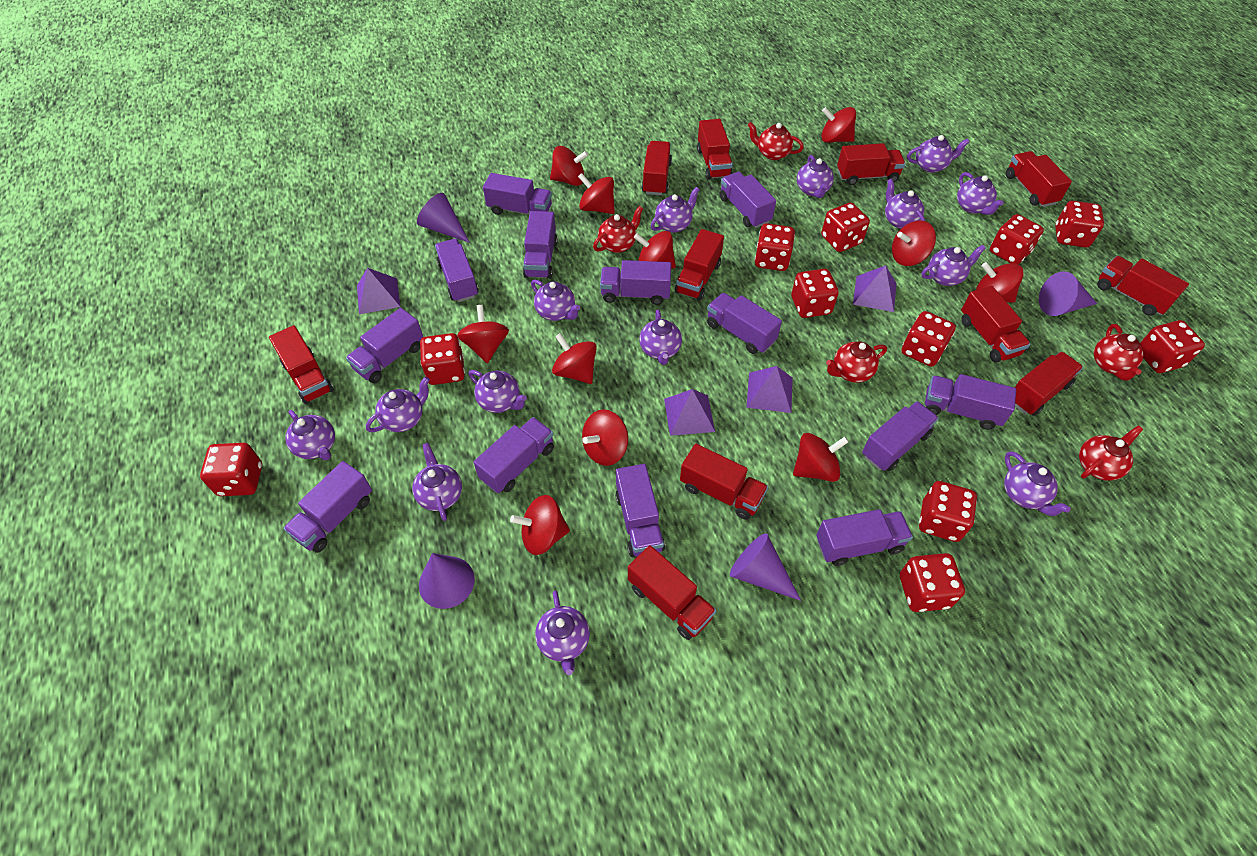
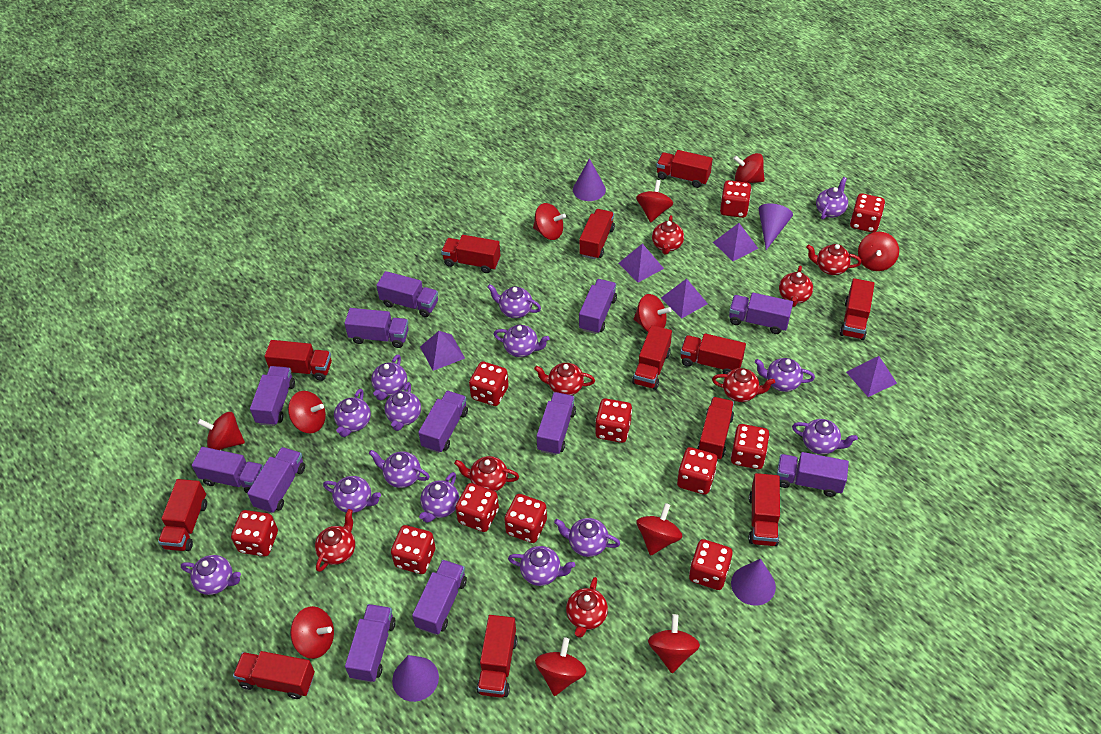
purple pyramid: 4 -> 5
purple truck: 13 -> 12
red teapot: 5 -> 8
red truck: 11 -> 12

